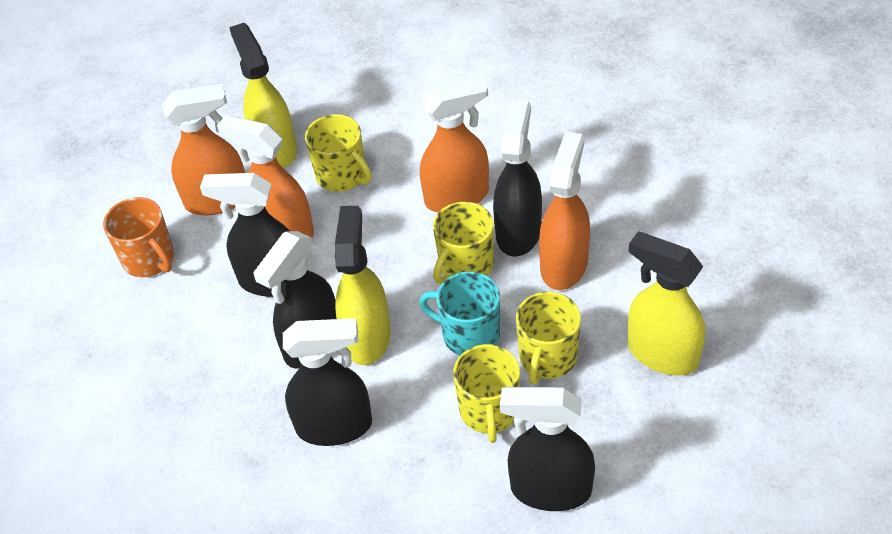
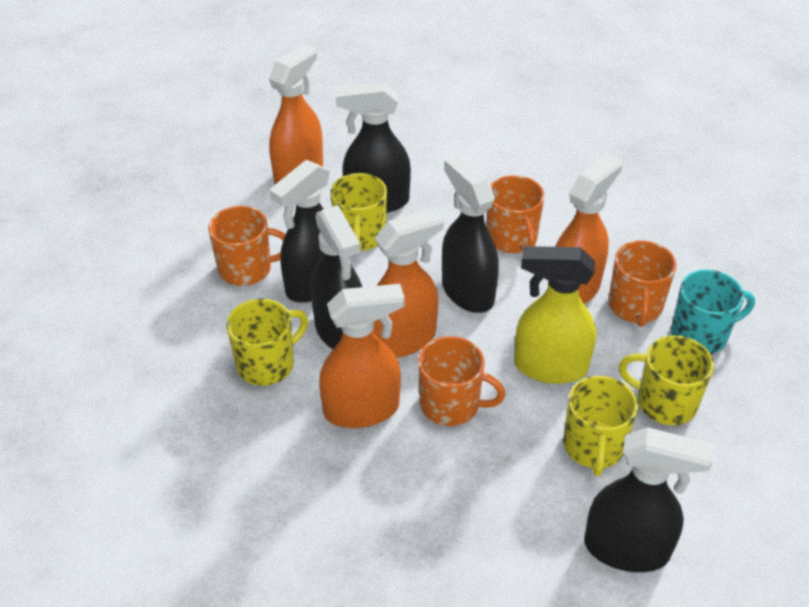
orange mug: 1 -> 4
yellow spray bottle: 3 -> 1

